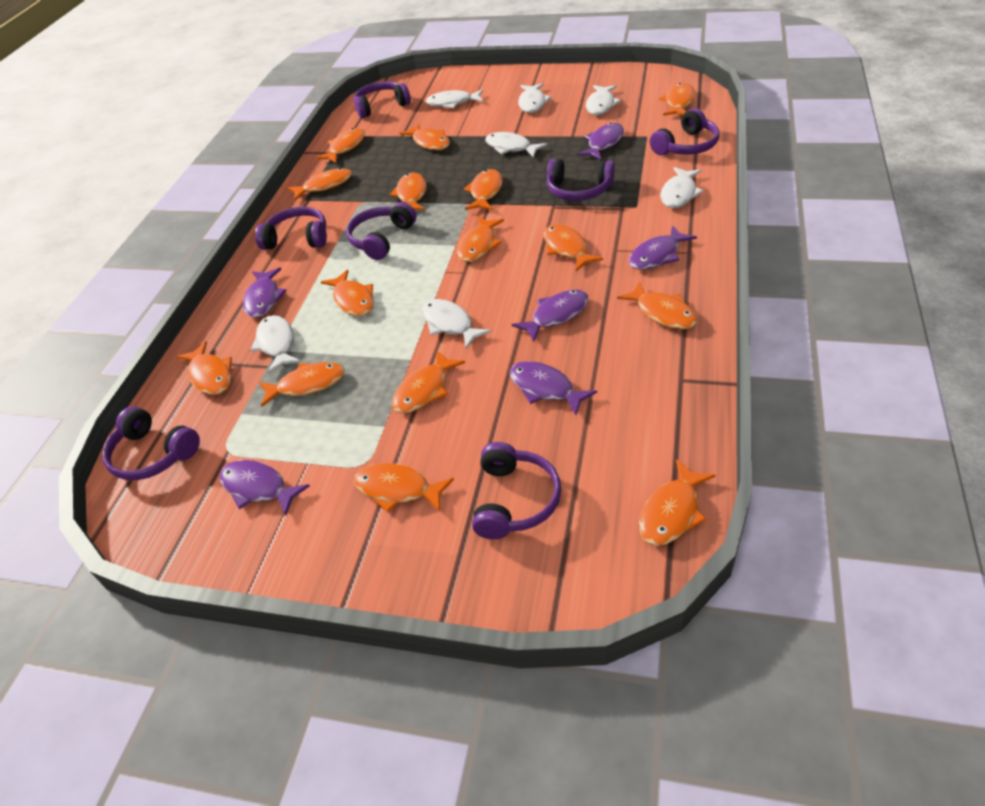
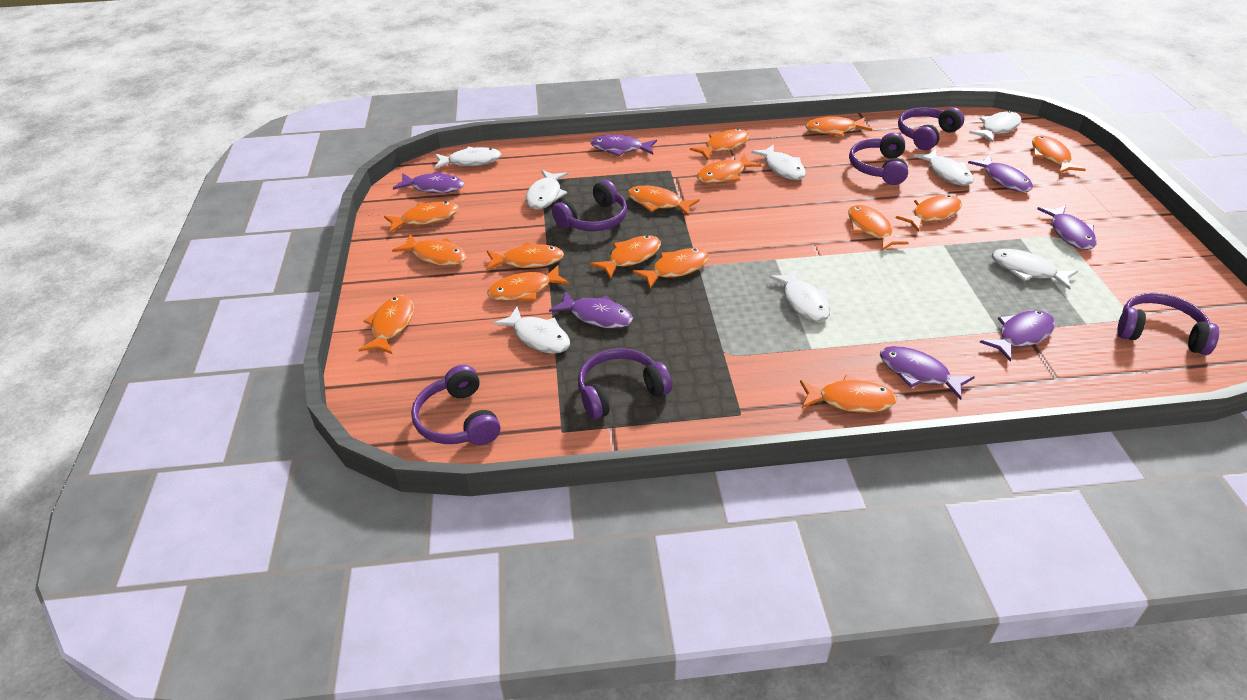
purple fish: 6 -> 7
purple headphones: 7 -> 6
white fish: 7 -> 8

